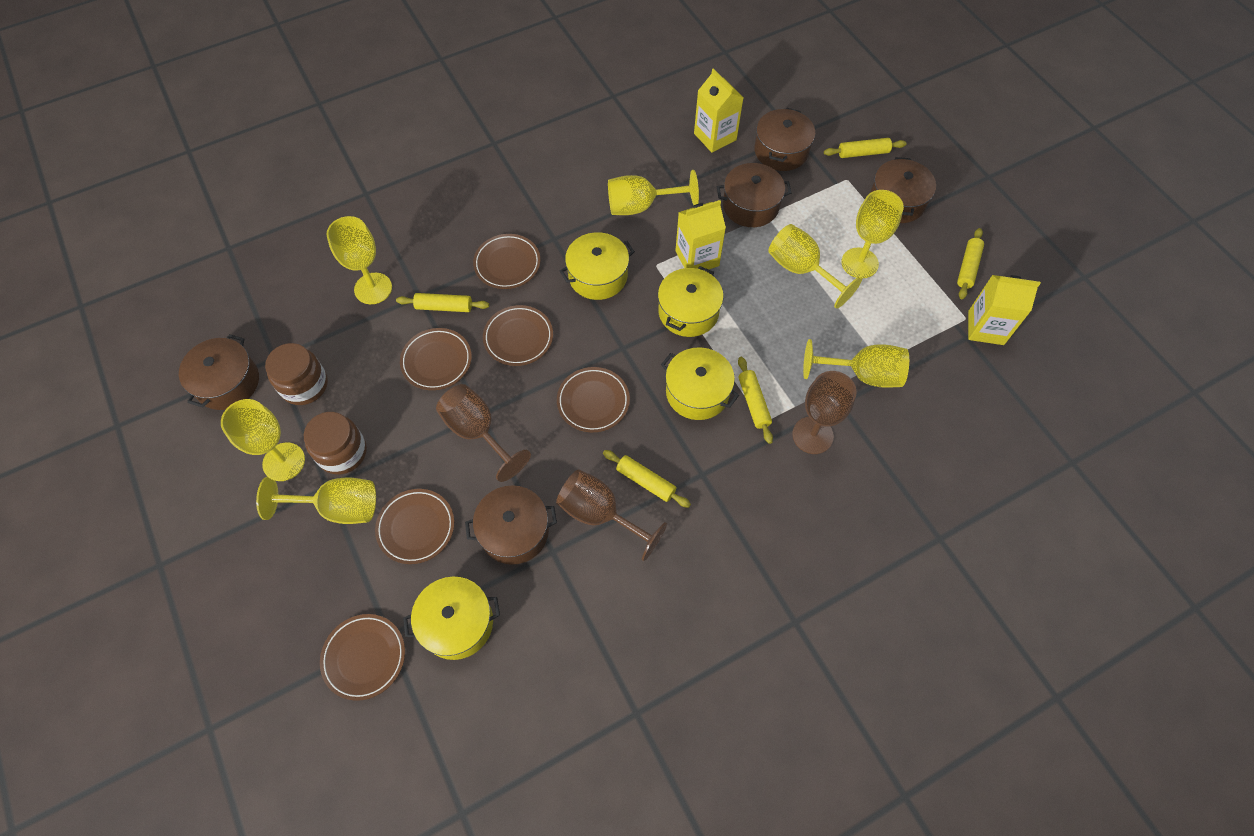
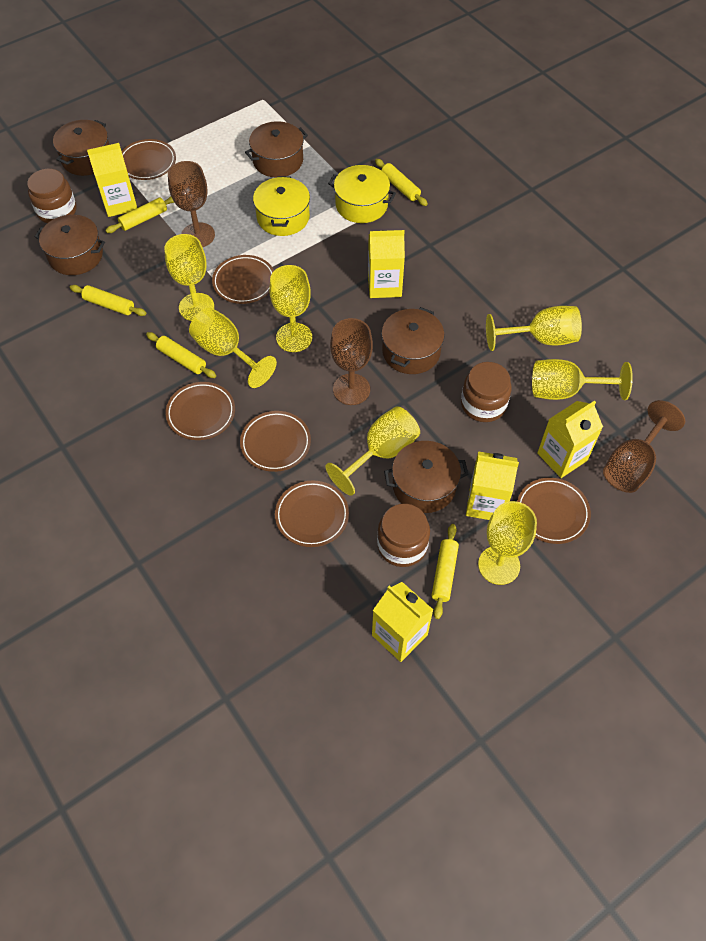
brown jar: 2 -> 3
yellow carton: 3 -> 5
yellow pot: 4 -> 2

